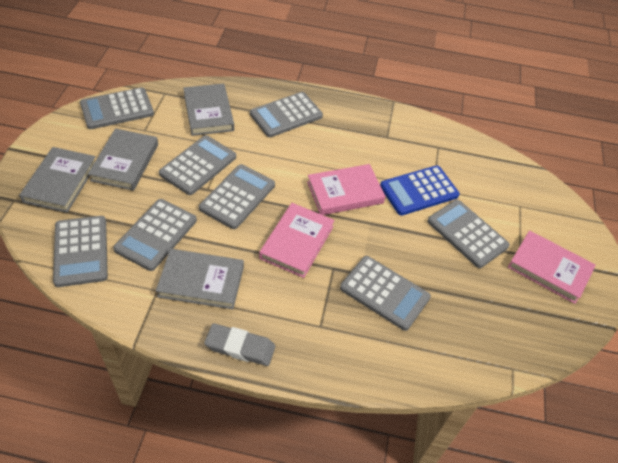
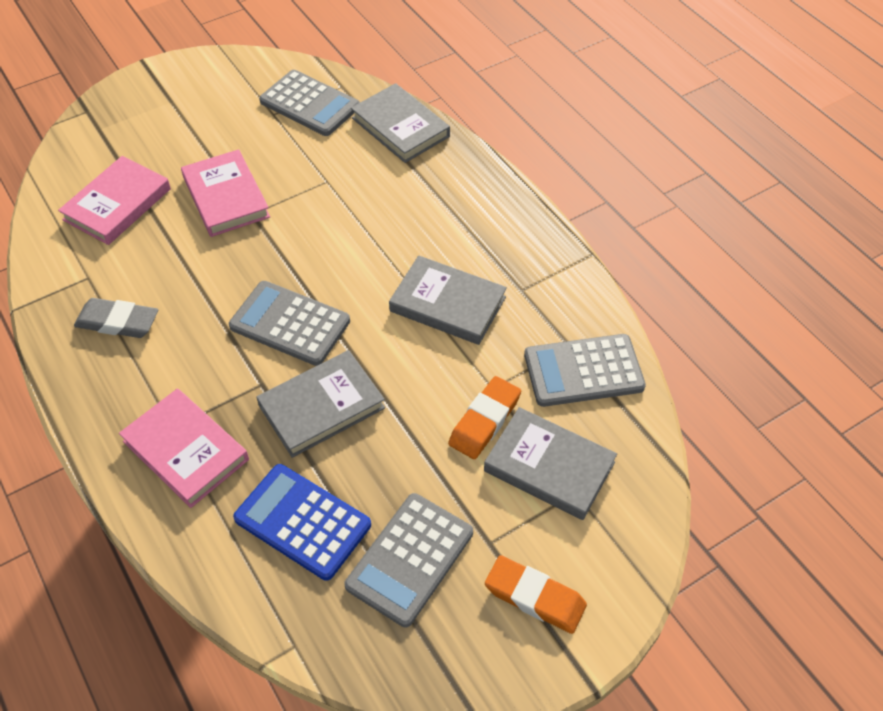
grey calculator: 8 -> 4
orange eraser: 0 -> 2

